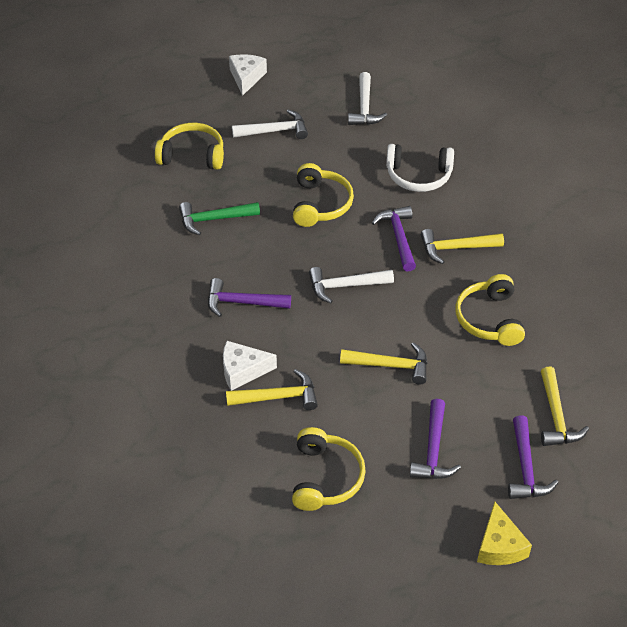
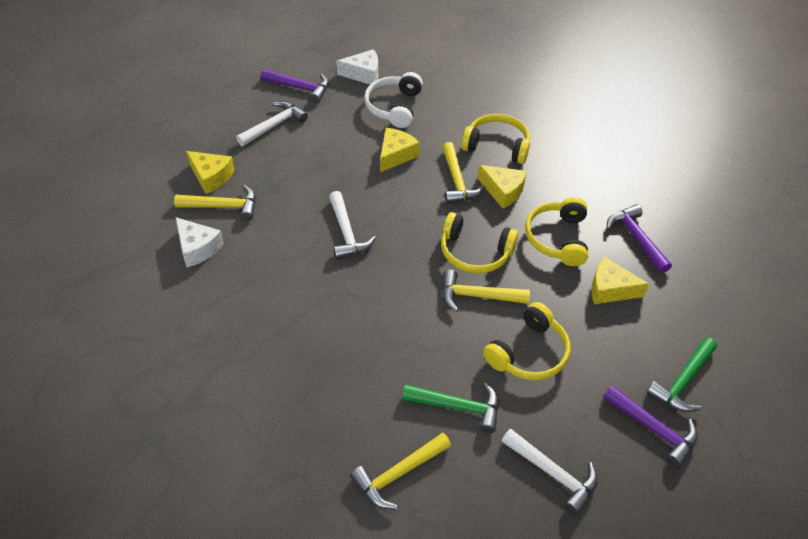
green hammer: 1 -> 2
purple hammer: 4 -> 3
yellow cheese: 1 -> 4

